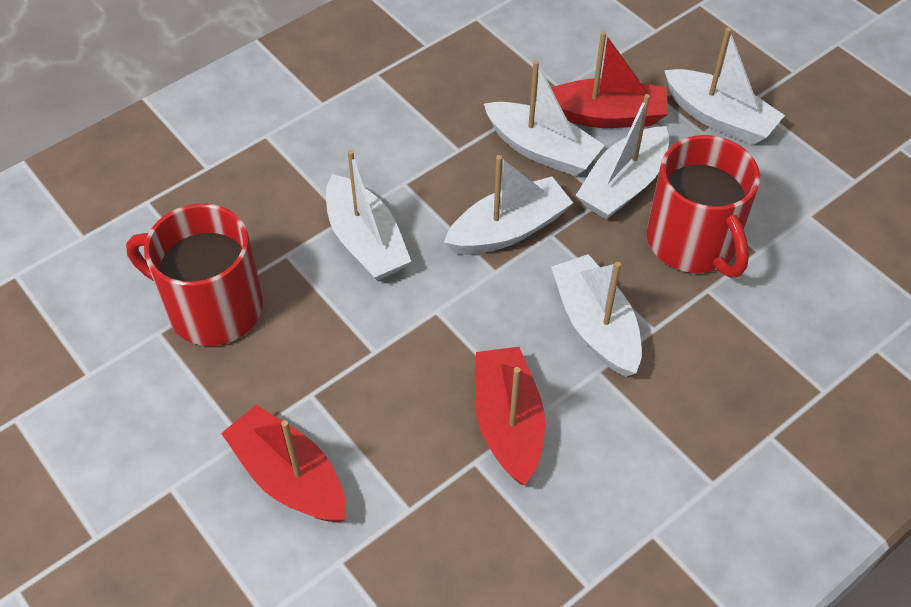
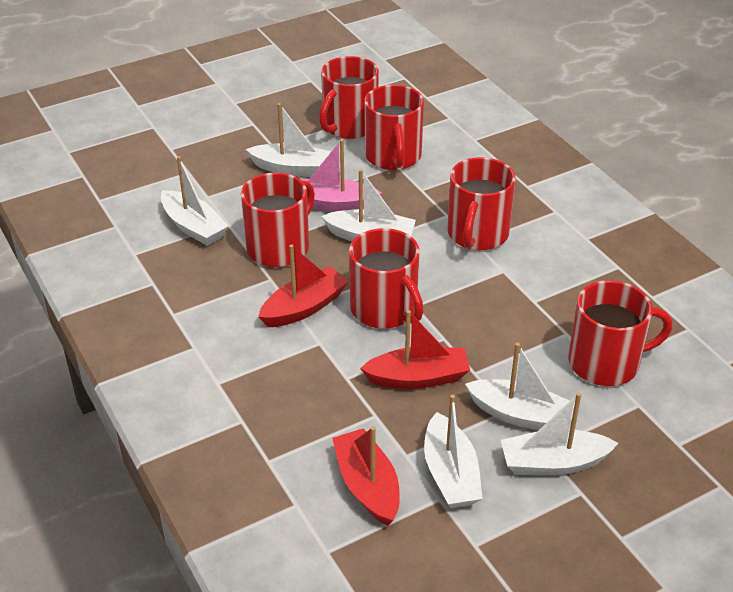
pink boat: 0 -> 1
red mug: 2 -> 6

